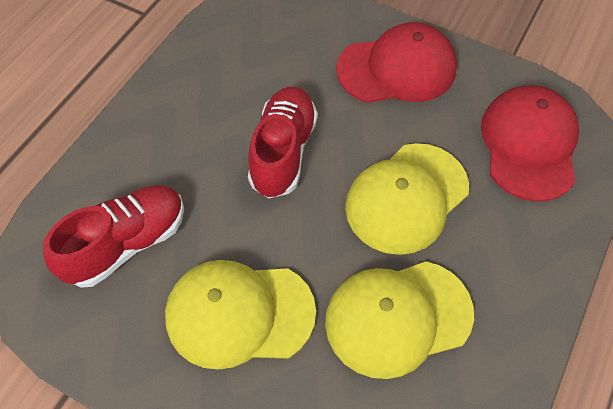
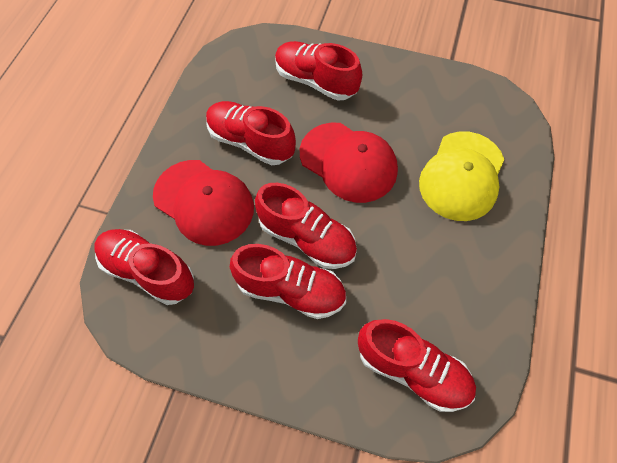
red shoe: 2 -> 6
yellow cap: 3 -> 1

